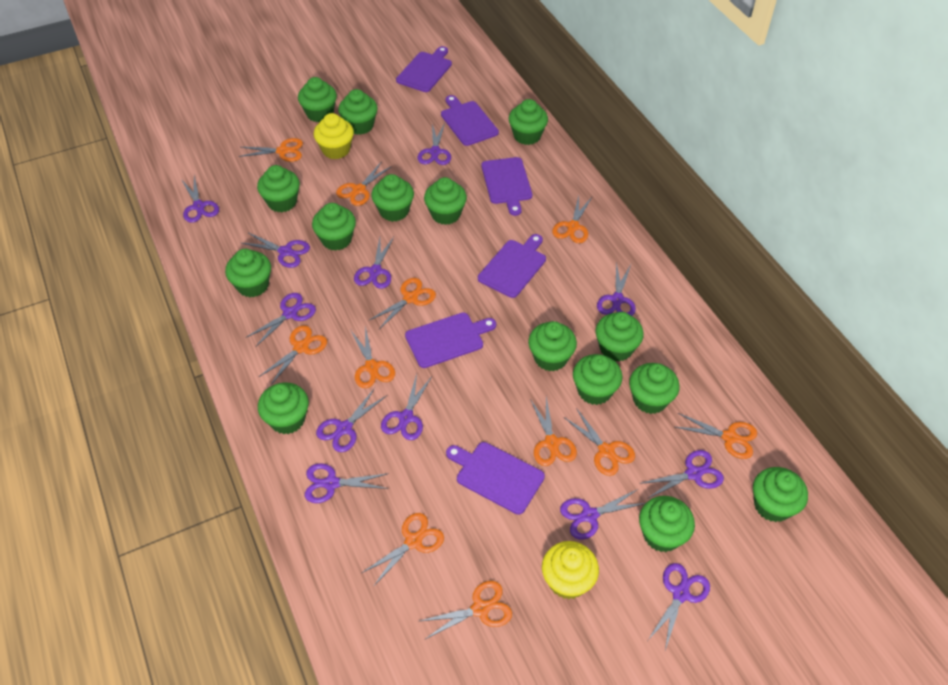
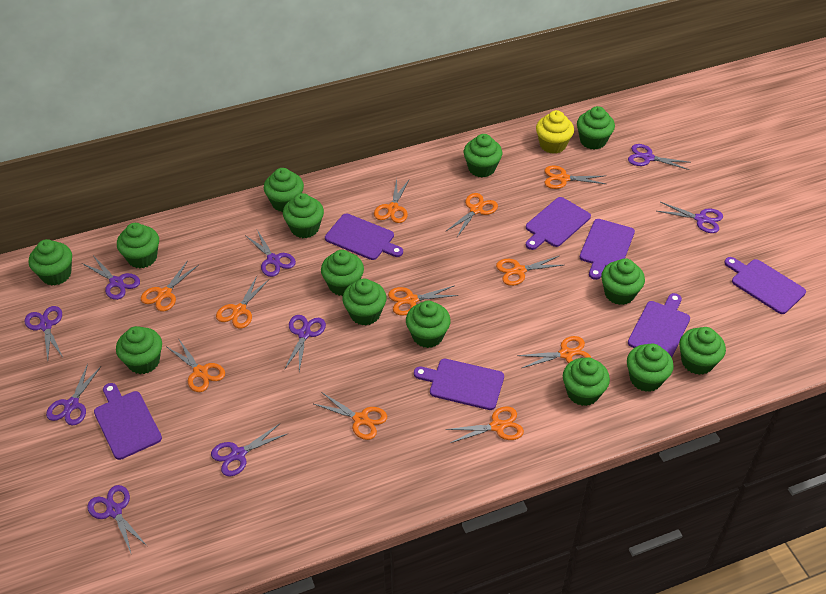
green cupcake: 15 -> 14
purple cutting board: 6 -> 7
purple scissors: 12 -> 9
yellow cupcake: 2 -> 1

